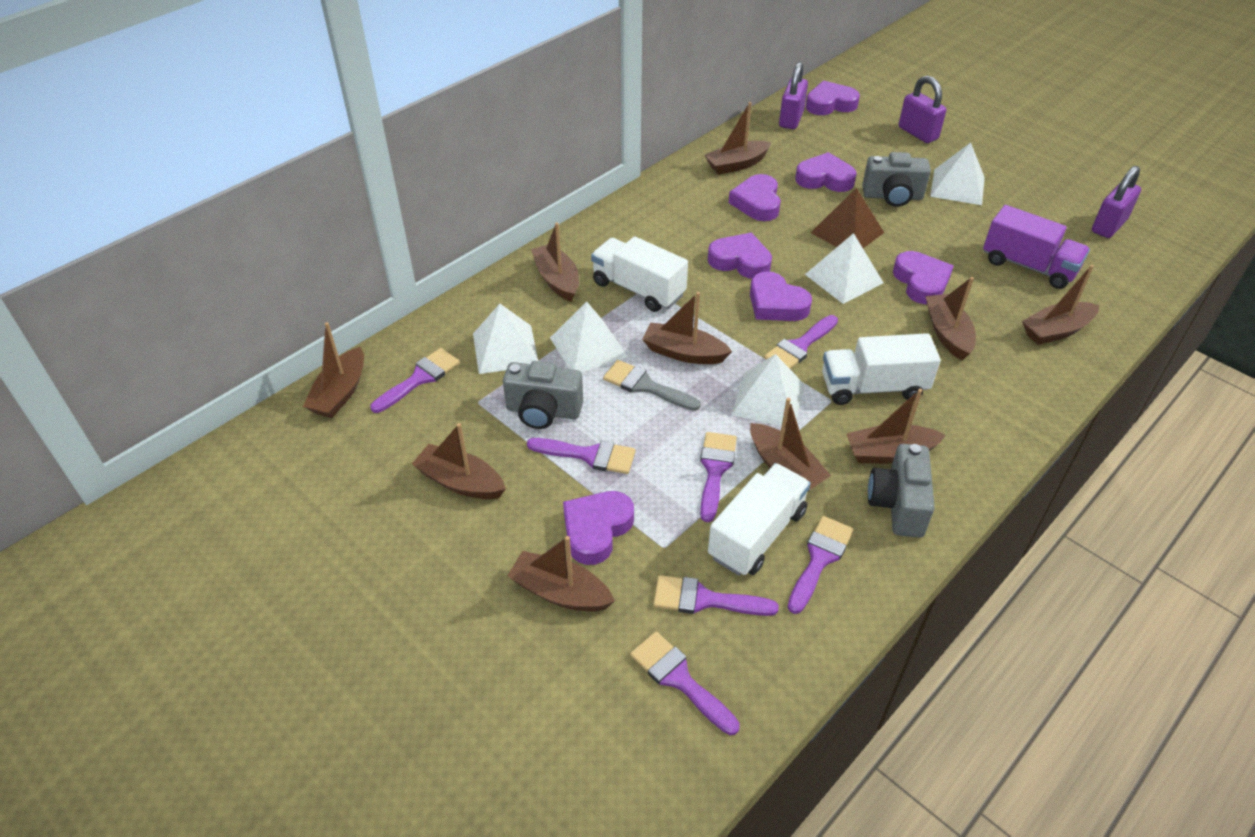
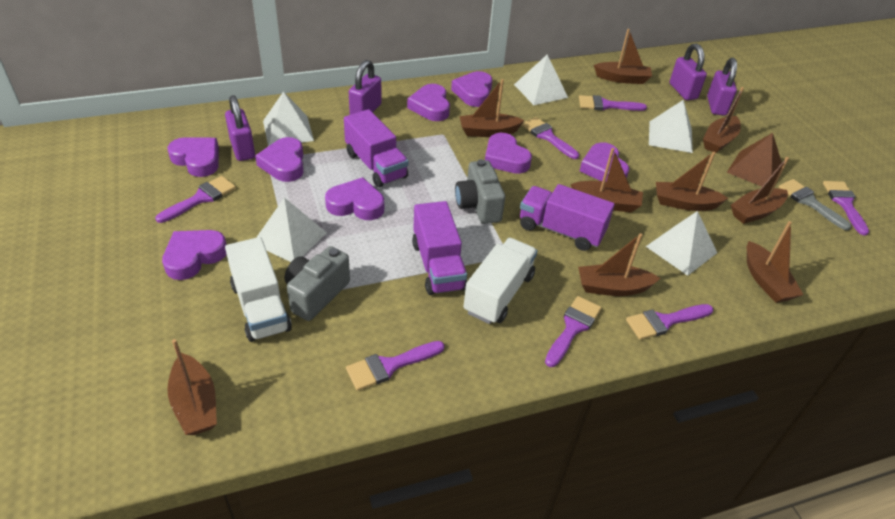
brown boat: 10 -> 9
grey camera: 3 -> 2
purple heart: 7 -> 8
purple padlock: 3 -> 4
purple truck: 1 -> 3
white truck: 3 -> 2

